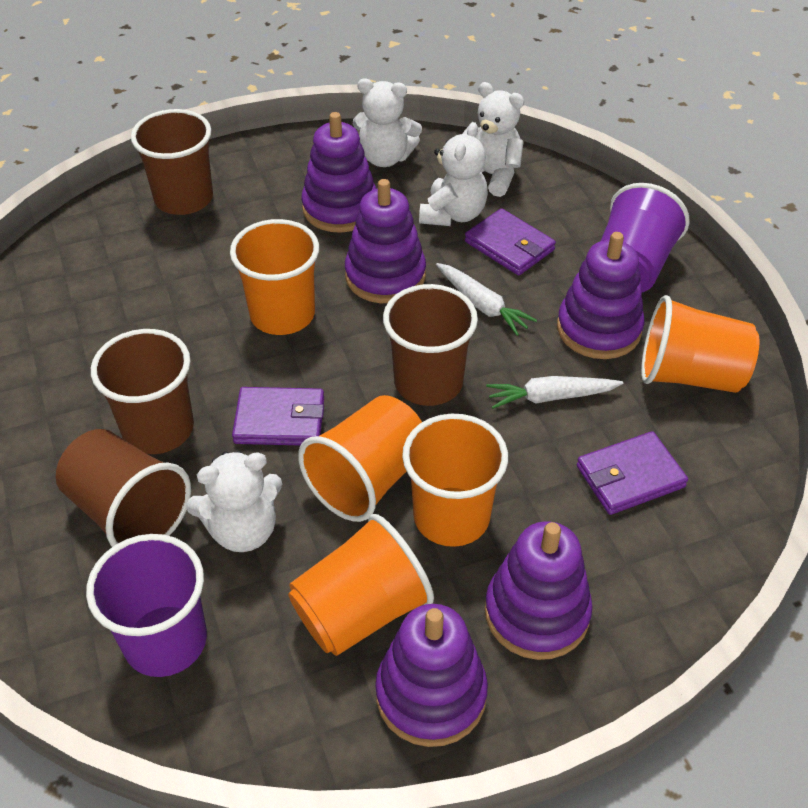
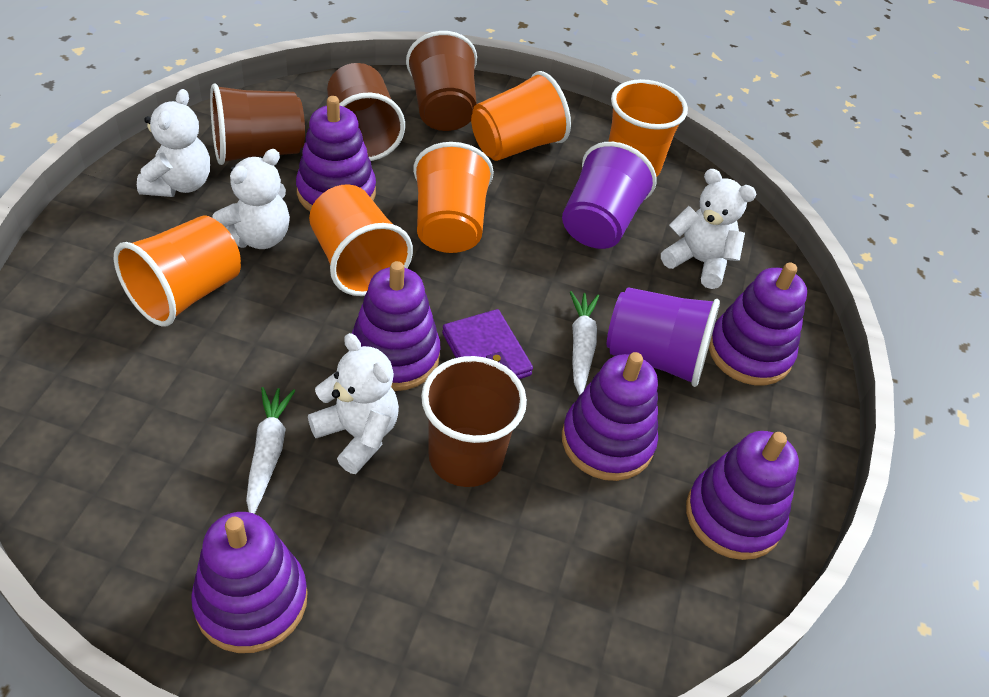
purple stacking toy: 5 -> 6
purple wallet: 3 -> 1

